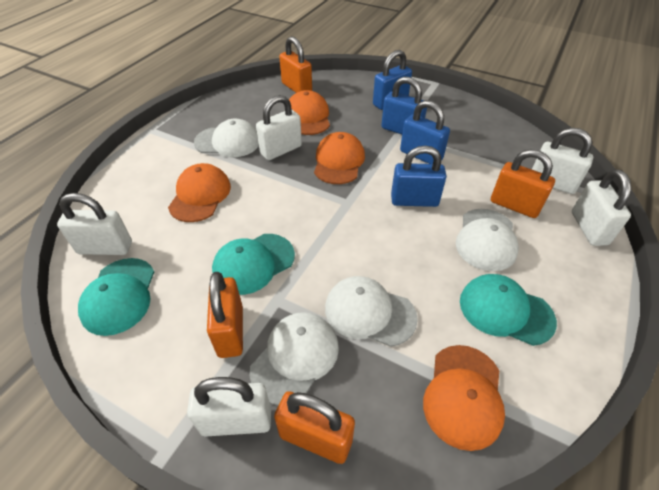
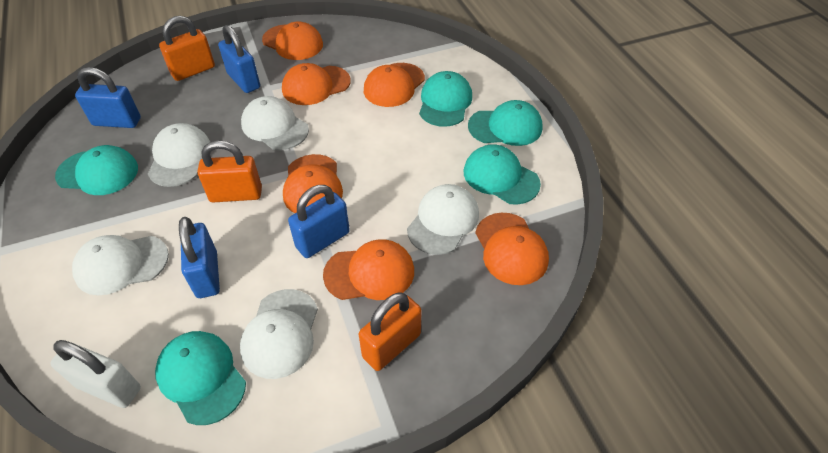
orange cap: 4 -> 6
orange padlock: 4 -> 3
turquoise cap: 3 -> 5
white cap: 4 -> 5
white padlock: 5 -> 1

